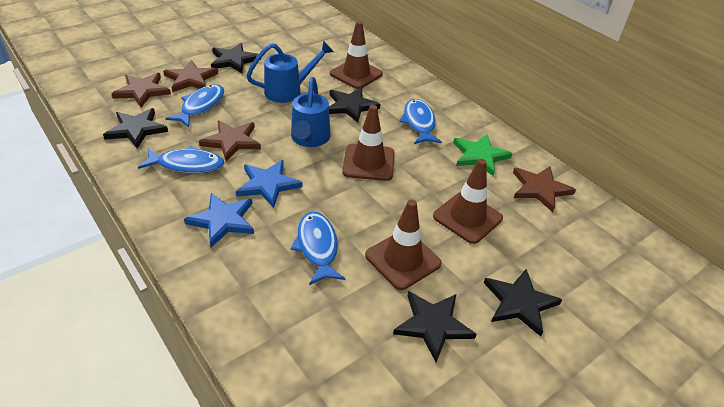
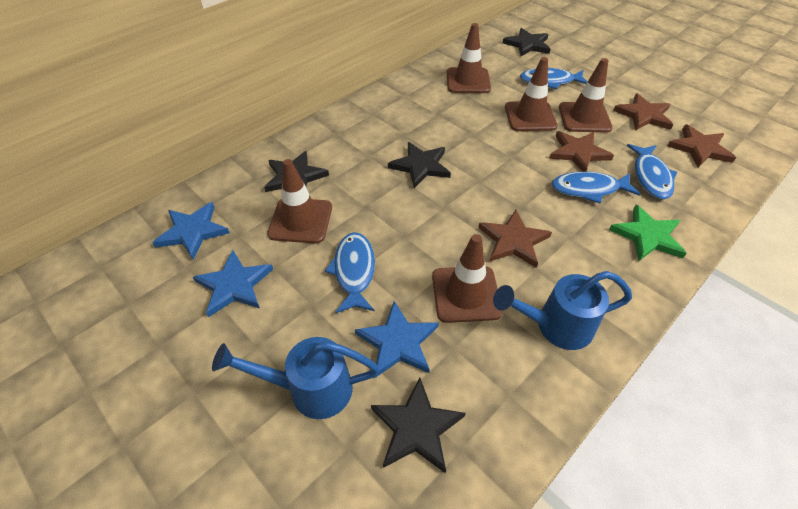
black star: 5 -> 4
blue star: 2 -> 3
brown traffic cone: 4 -> 5

